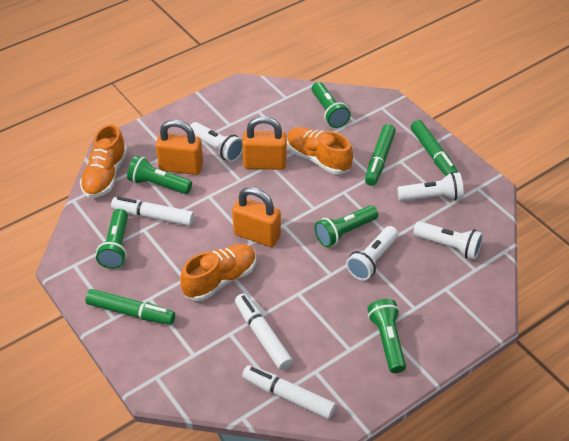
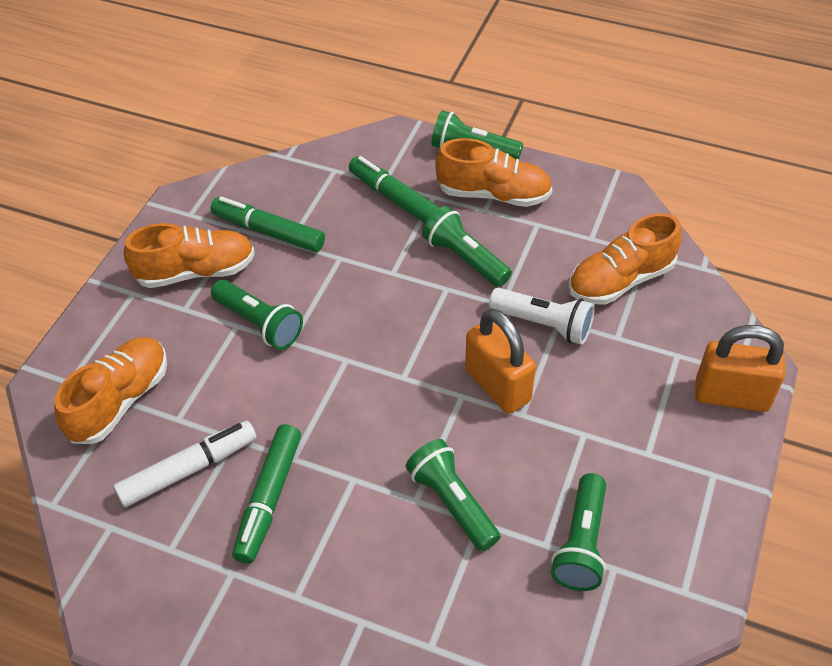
orange padlock: 3 -> 2
orange shoe: 3 -> 4
white flashlight: 4 -> 1
white marker: 3 -> 1

